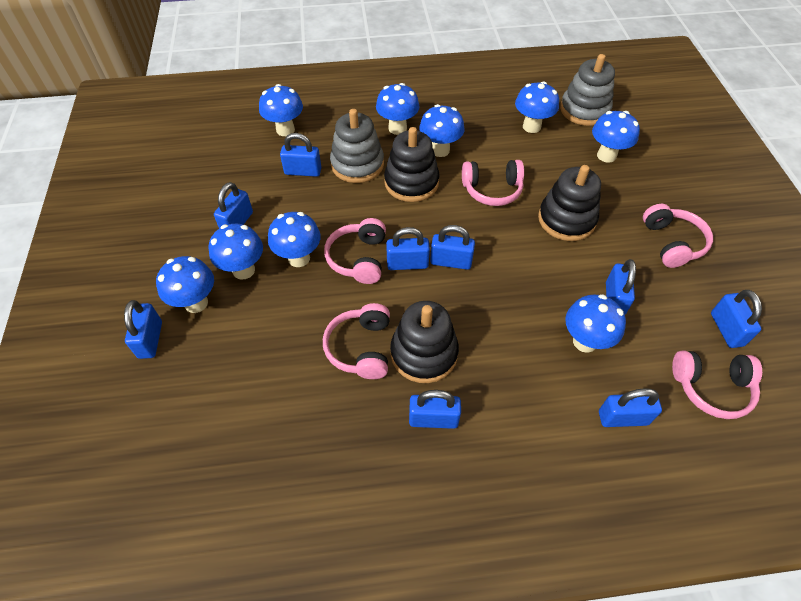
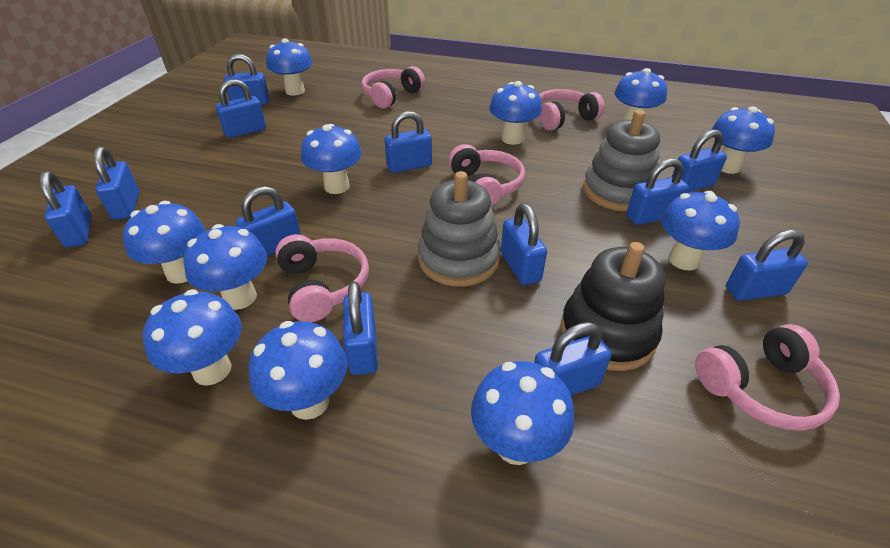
black stacking toy: 3 -> 1
blue mushroom: 9 -> 11
blue padlock: 9 -> 12

